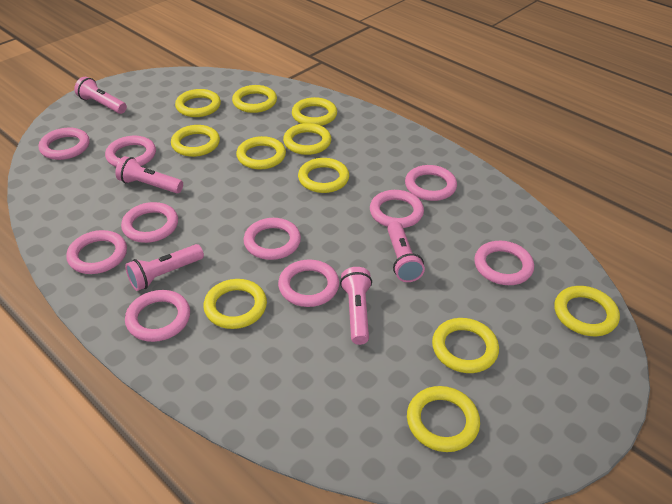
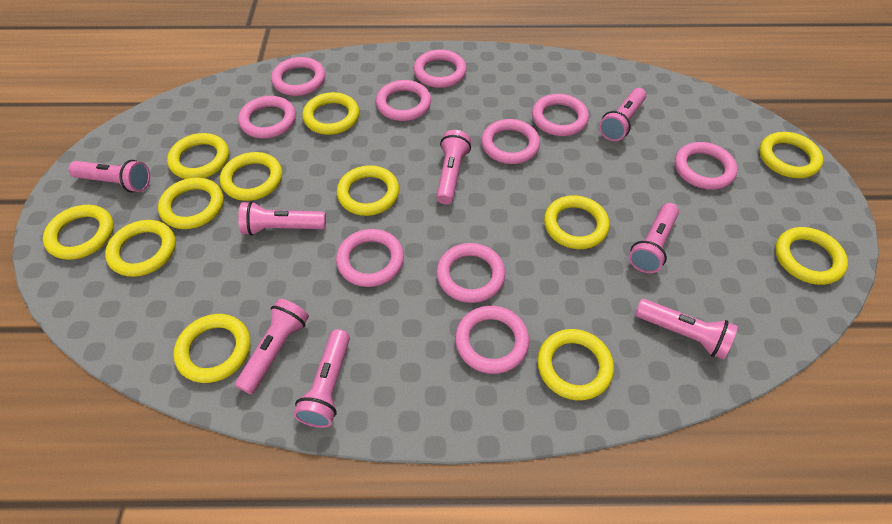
pink flashlight: 5 -> 8
yellow ring: 11 -> 12

